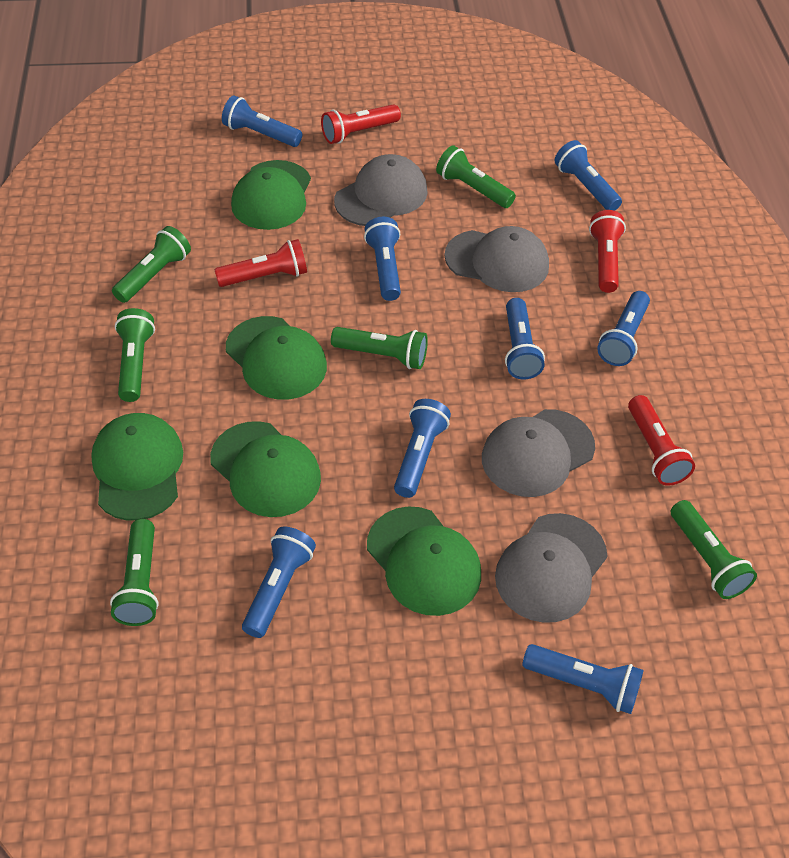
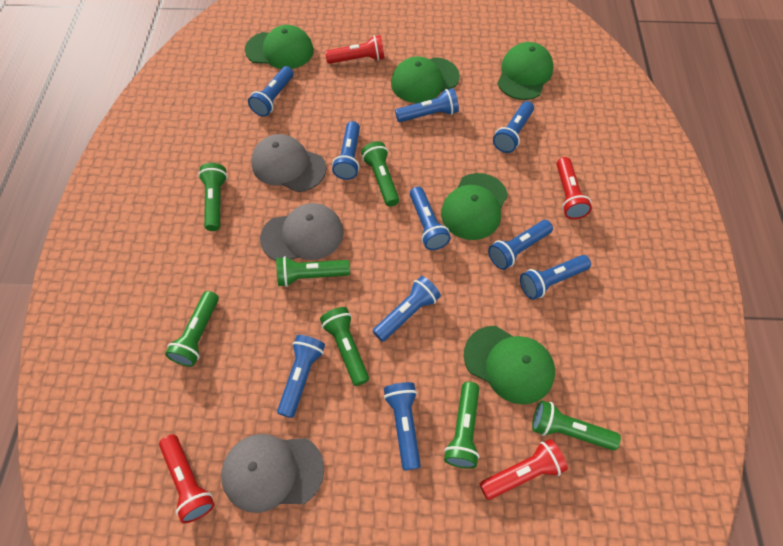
blue flashlight: 8 -> 10
green flashlight: 6 -> 7
grey cap: 4 -> 3

